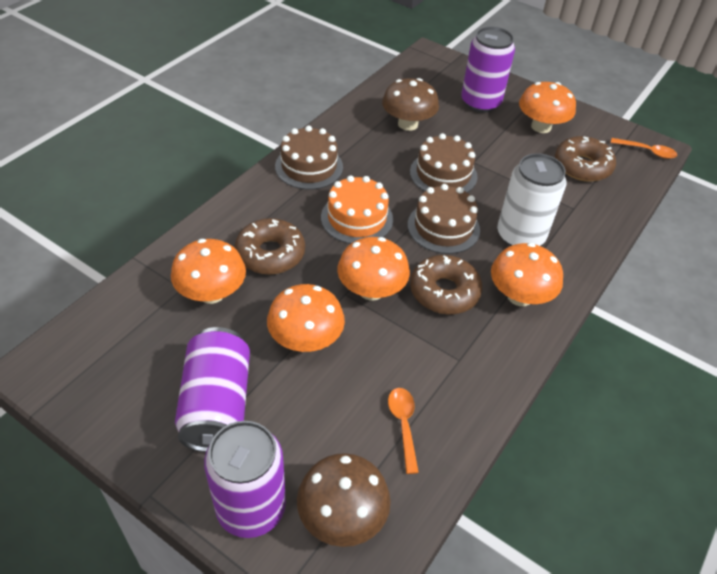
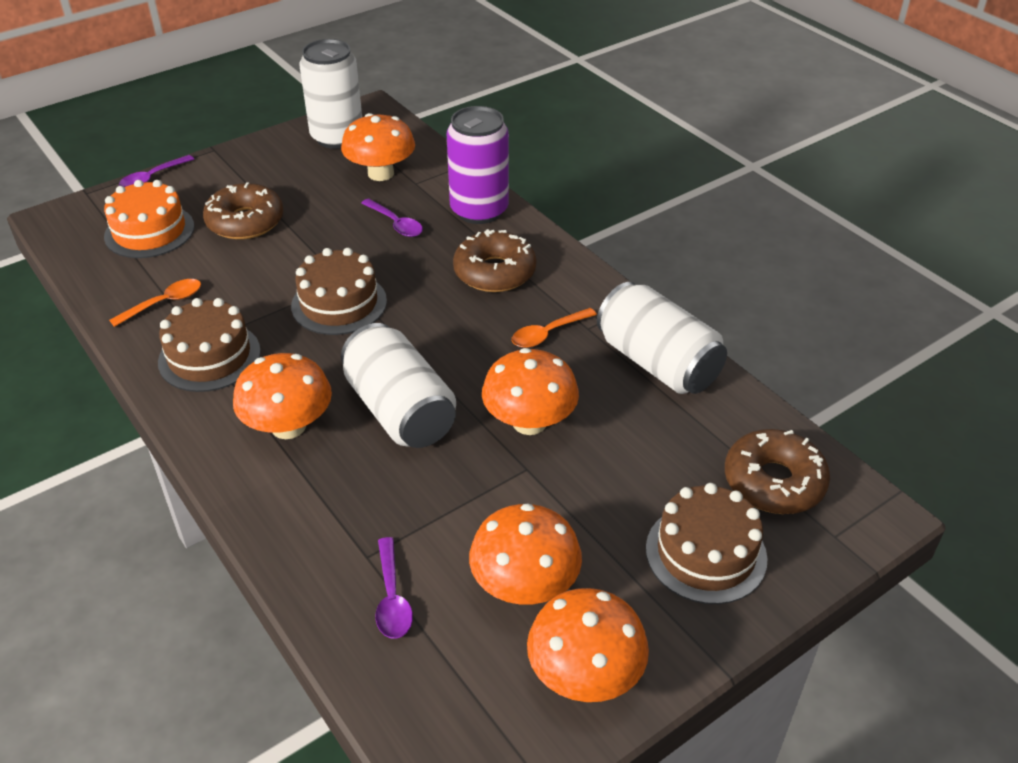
brown mushroom: 2 -> 0
purple can: 3 -> 1
purple spoon: 0 -> 3
white can: 1 -> 3

